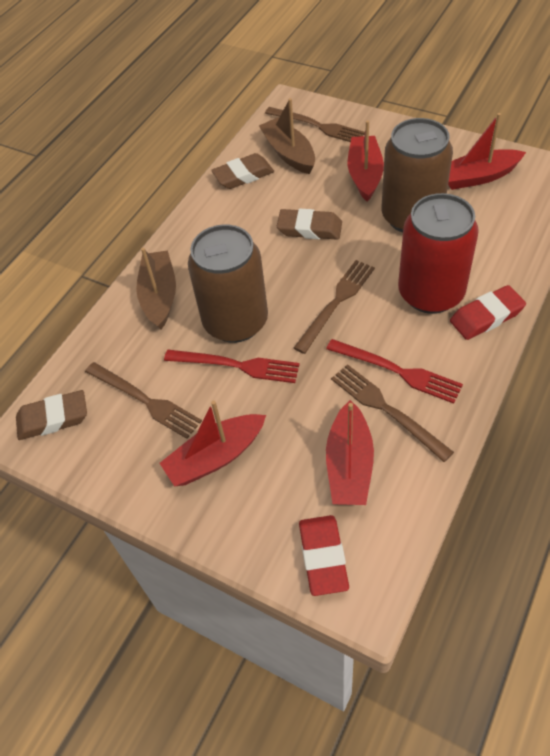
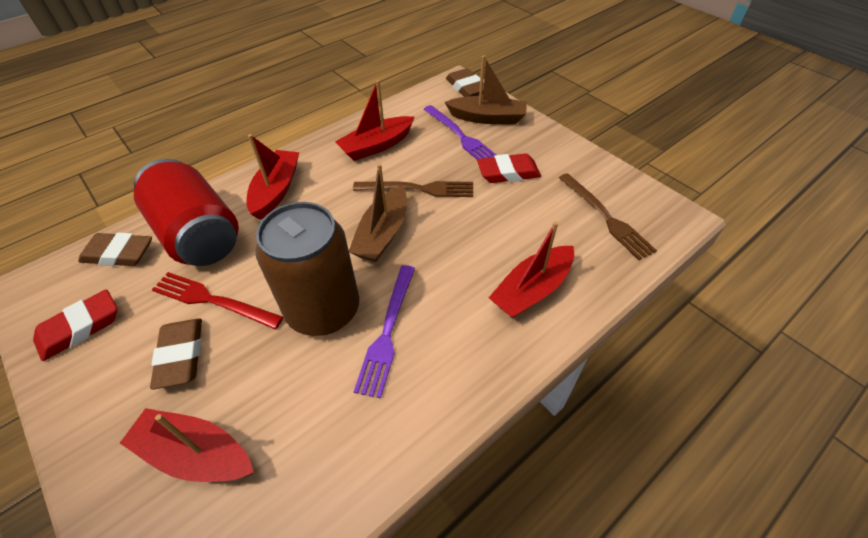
brown can: 2 -> 1
brown fork: 4 -> 2
purple fork: 0 -> 2
red fork: 2 -> 1

